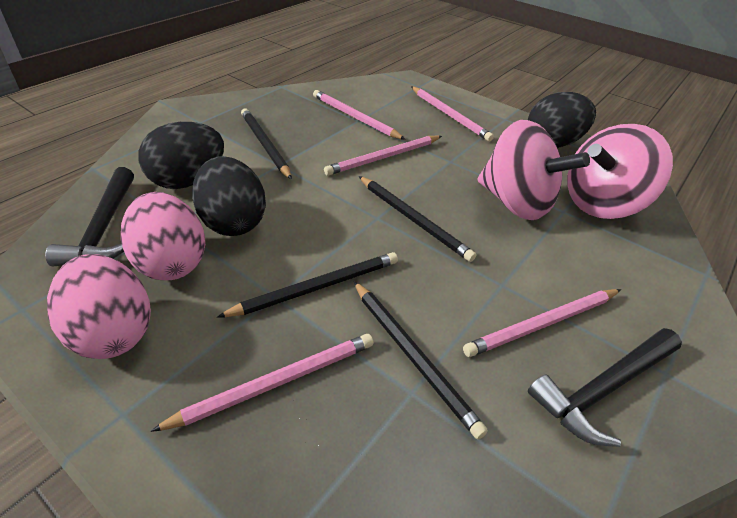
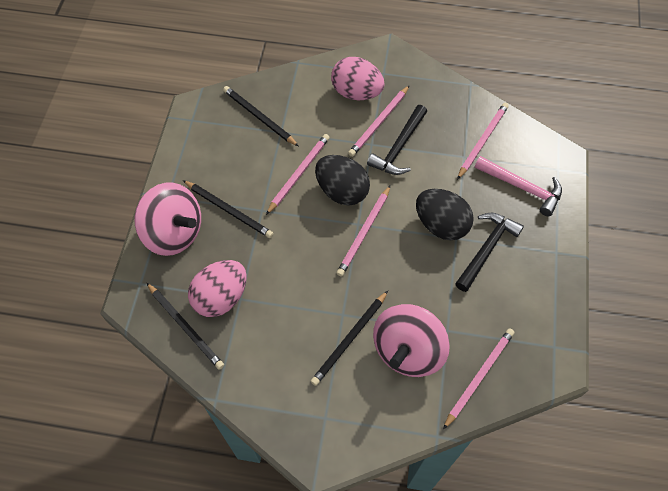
black egg: 3 -> 2
pink hammer: 0 -> 1

